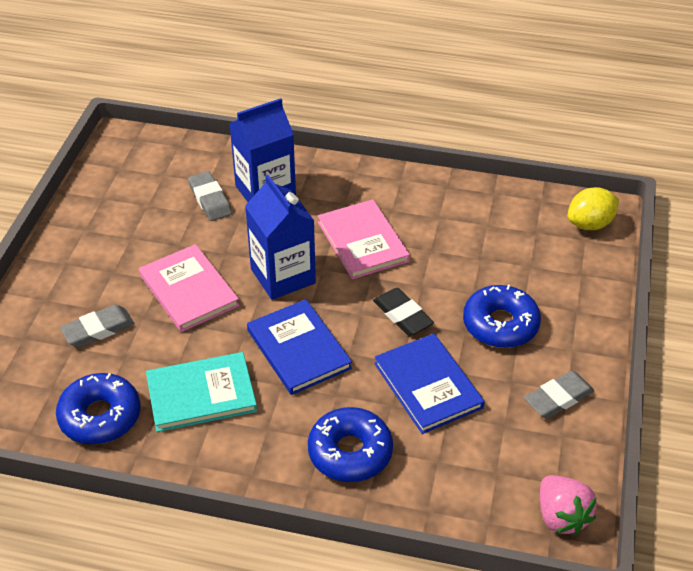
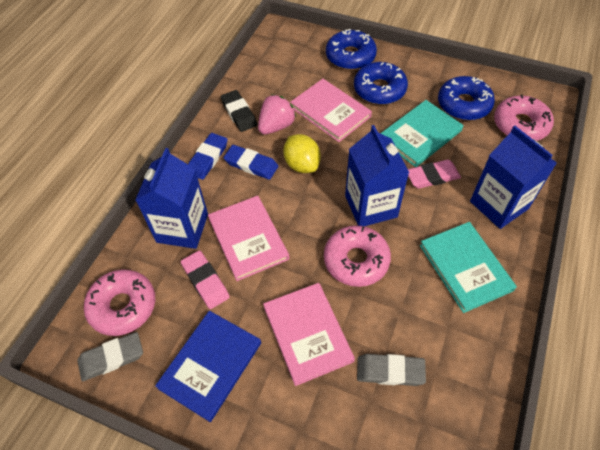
blue book: 2 -> 1
blue carton: 2 -> 3
blue eraser: 0 -> 2
grey eraser: 3 -> 2
pink book: 2 -> 3
pink donut: 0 -> 3
pink eraser: 0 -> 2
turquoise book: 1 -> 2

